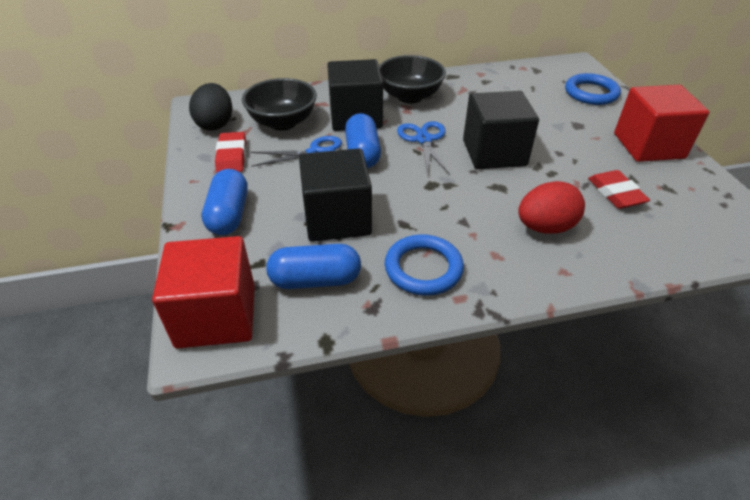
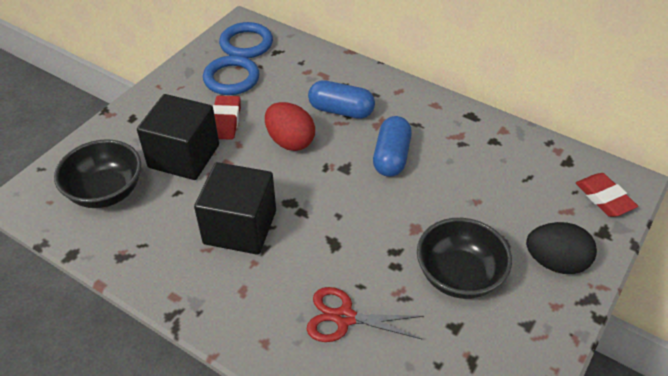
black cube: 3 -> 2
blue capsule: 3 -> 2
blue scissors: 2 -> 0
red cube: 2 -> 0
red scissors: 0 -> 1

